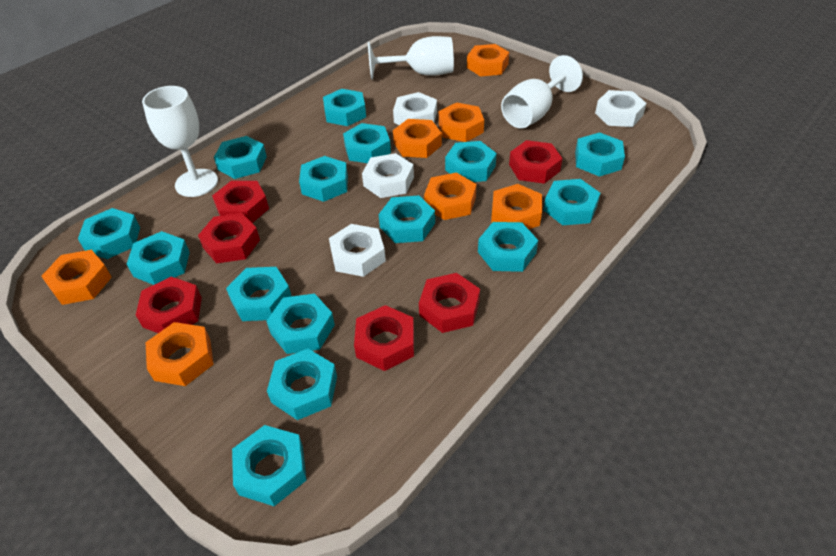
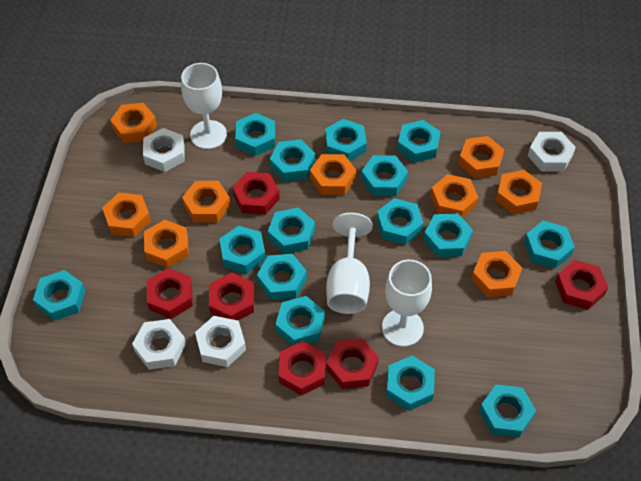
orange nut: 7 -> 9

